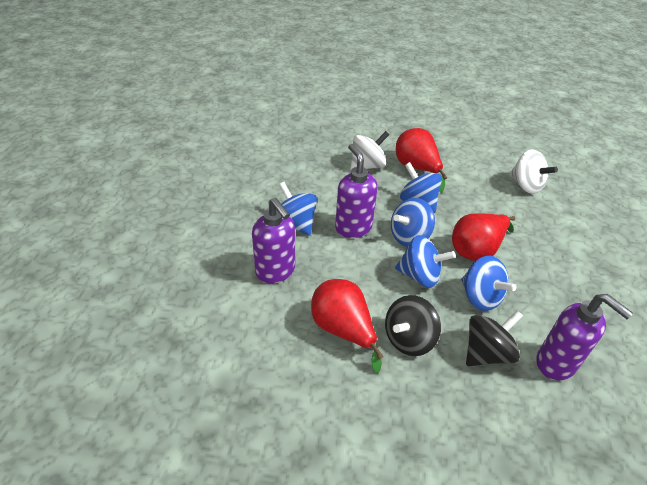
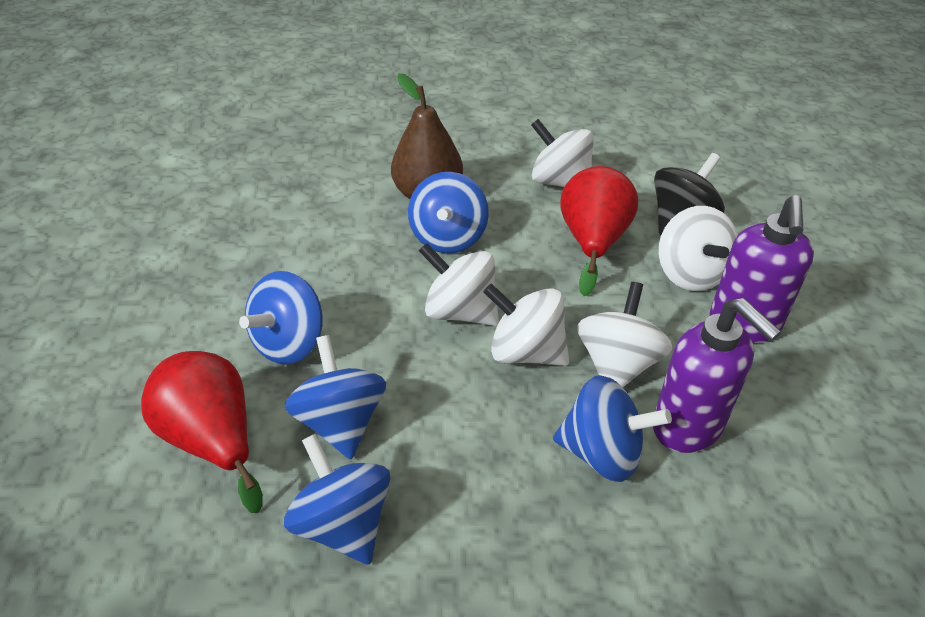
black spinning top: 2 -> 1
brown pear: 0 -> 1
purple soap dispenser: 3 -> 2
red pear: 3 -> 2
white spinning top: 2 -> 5

